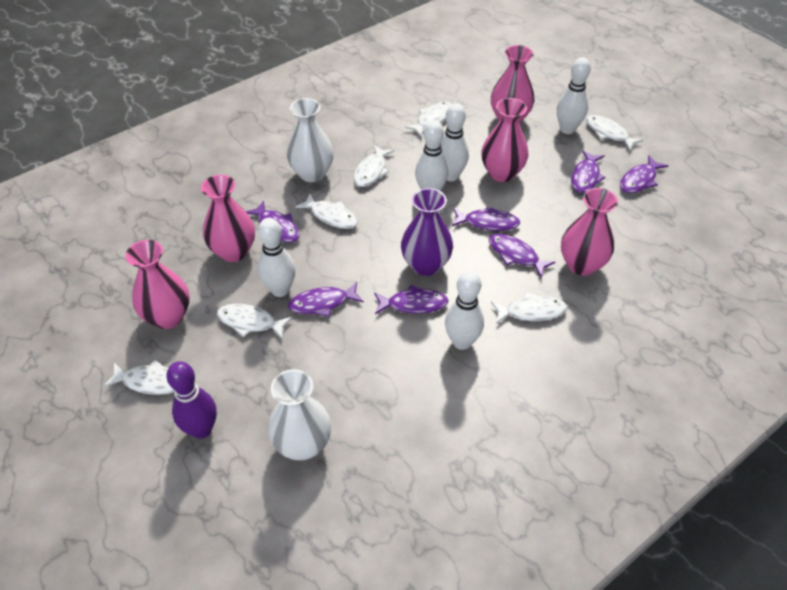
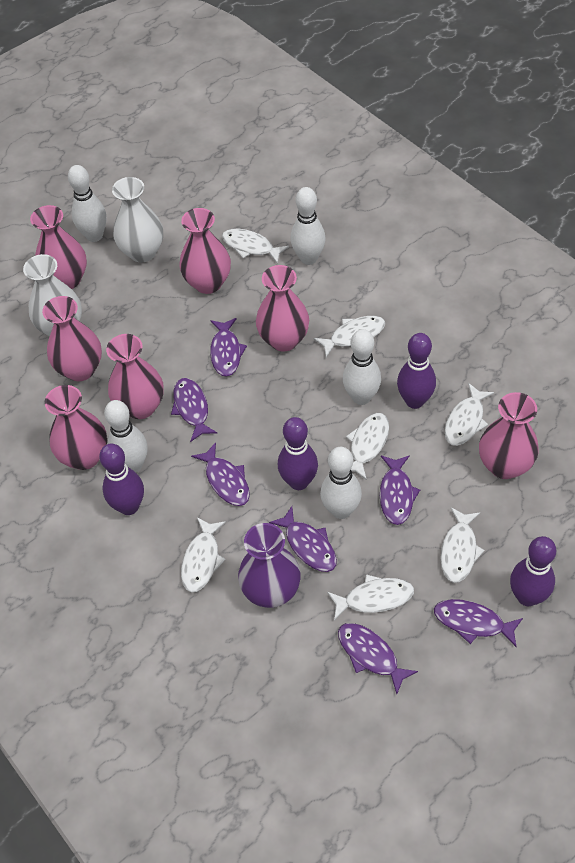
pink vase: 5 -> 7
purple bowling pin: 1 -> 4

